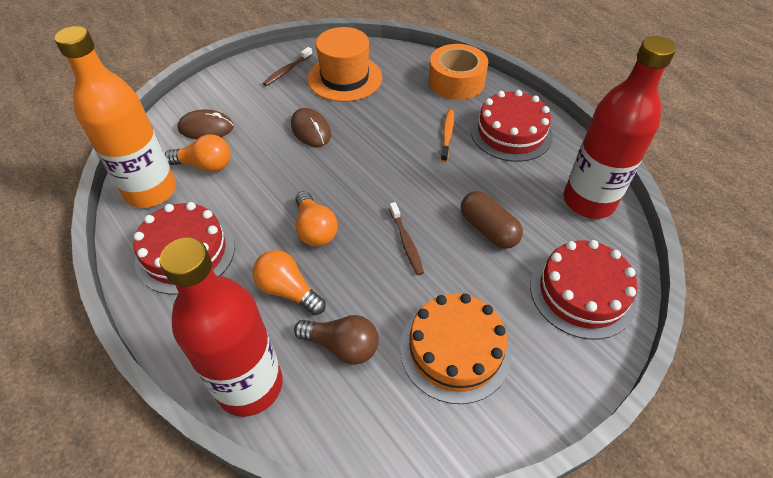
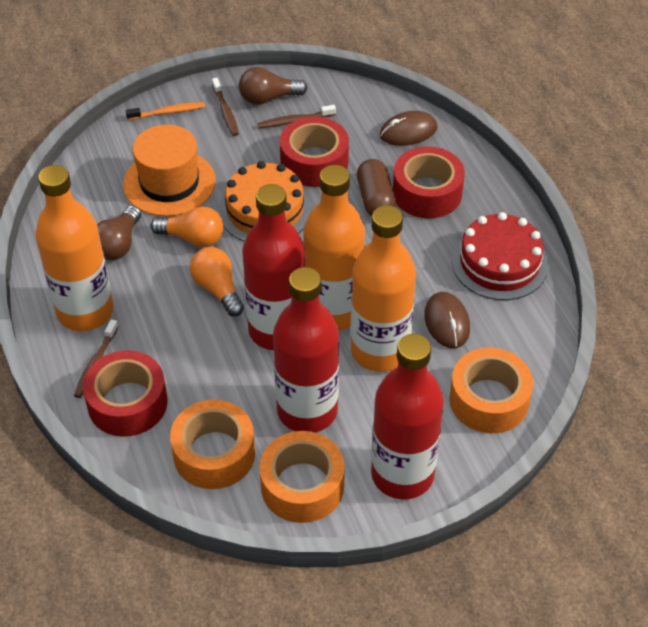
brown light bulb: 1 -> 2
brown toothbrush: 2 -> 3
orange bottle: 1 -> 3
orange light bulb: 3 -> 2
orange tape: 1 -> 3
red bottle: 2 -> 3
red cake: 3 -> 1
red tape: 0 -> 3

